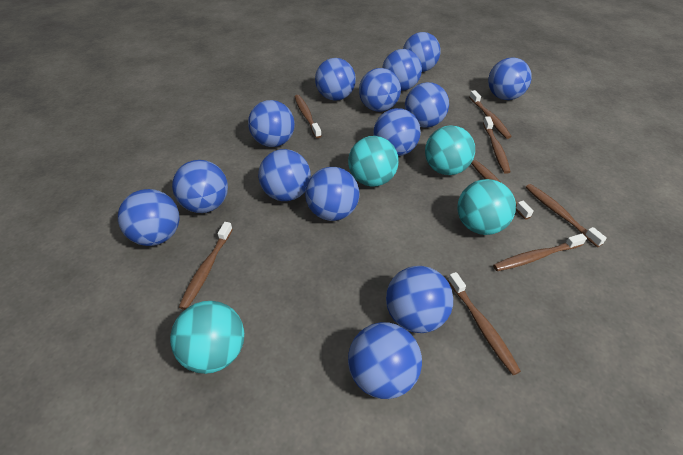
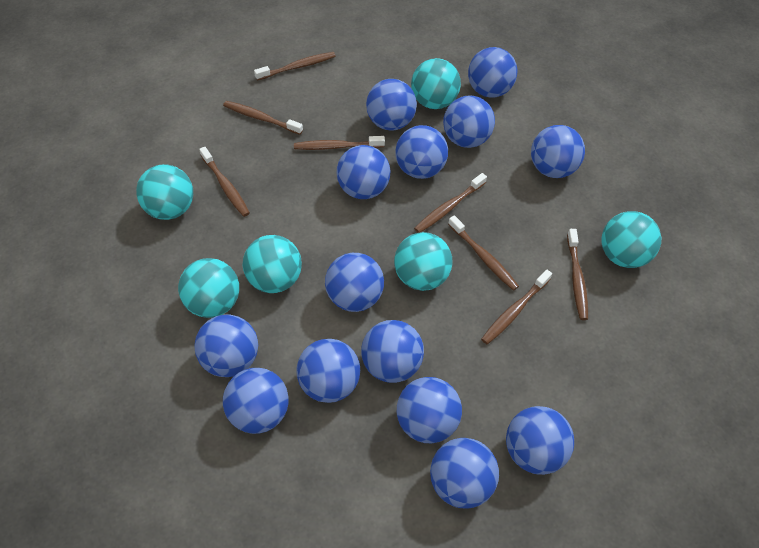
turquoise ball: 4 -> 6

